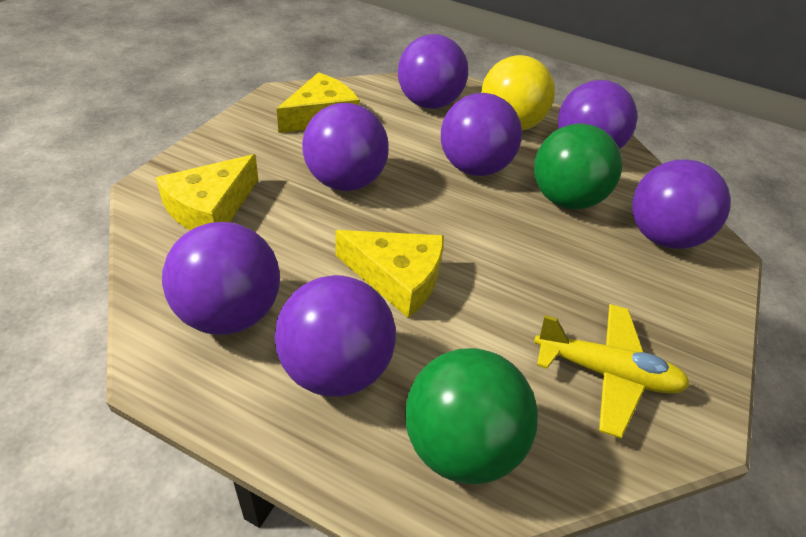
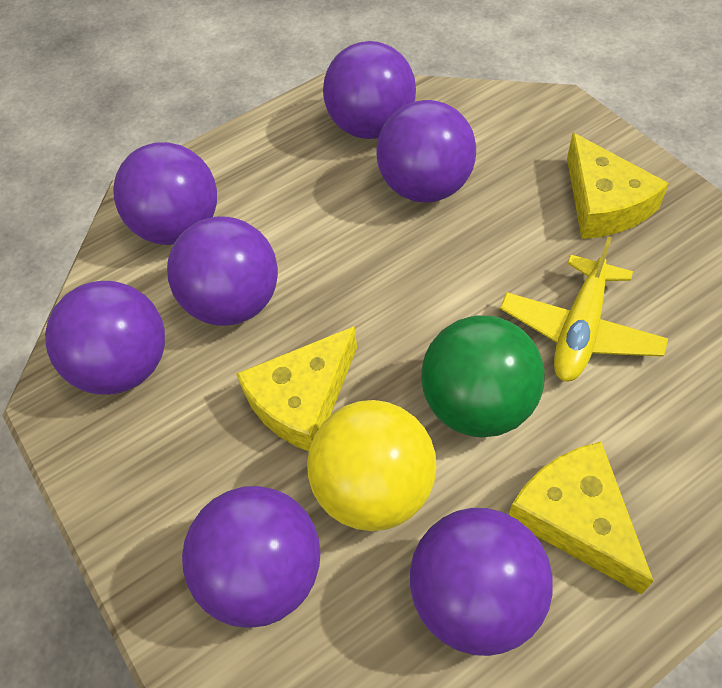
green ball: 2 -> 1

